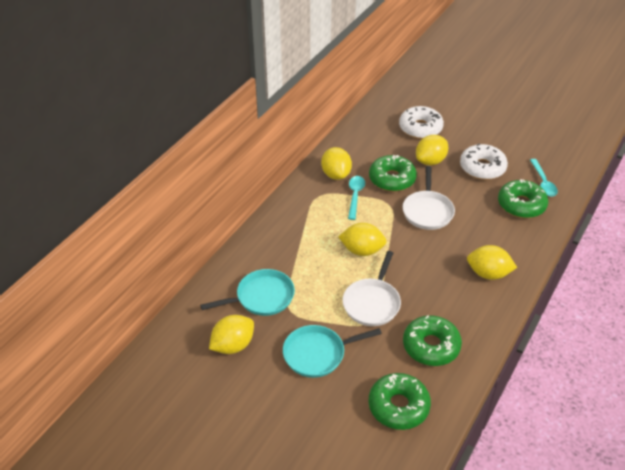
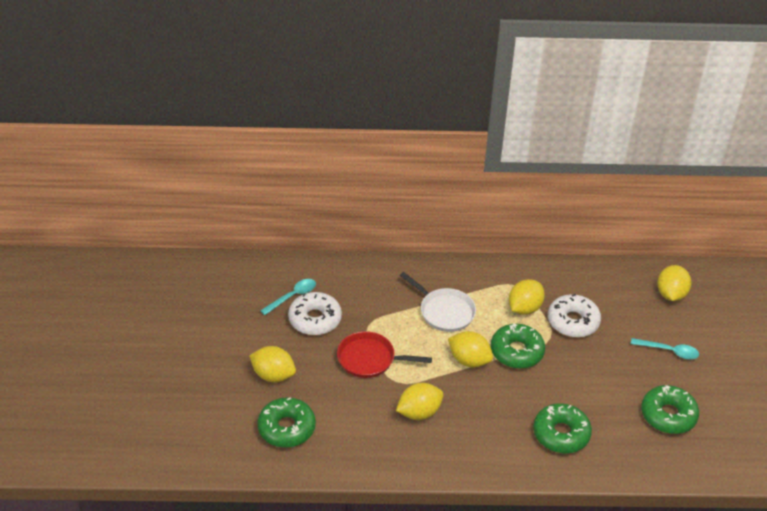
red pan: 0 -> 1
turquoise pan: 2 -> 0
white pan: 2 -> 1

